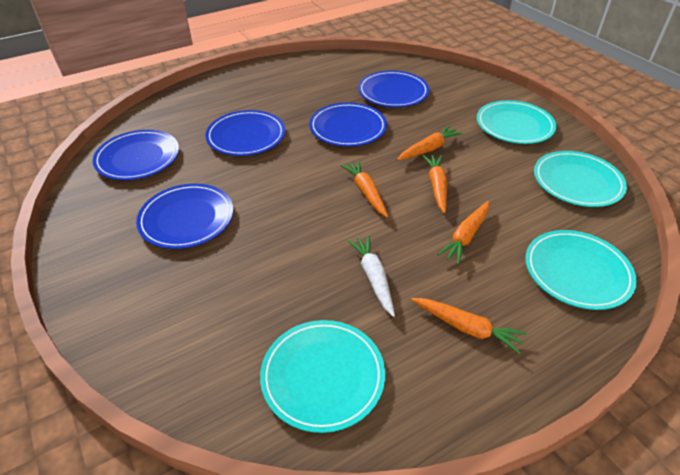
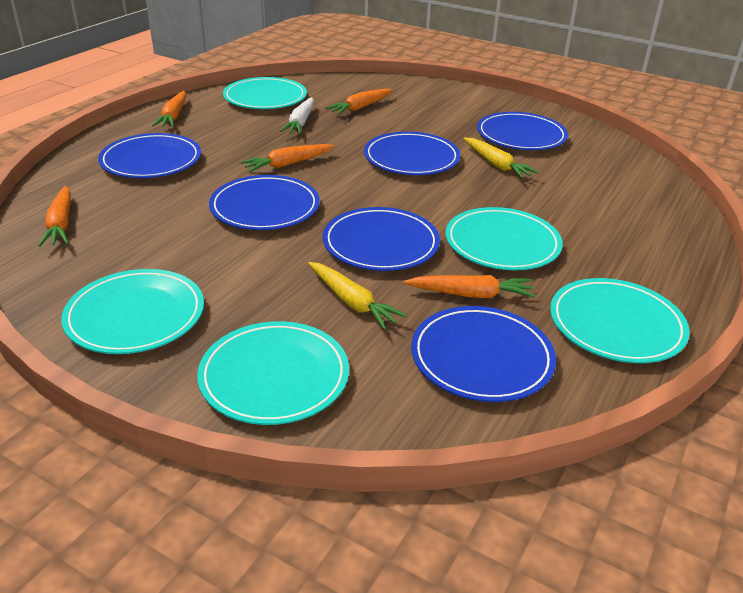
blue plate: 5 -> 6
turquoise plate: 4 -> 5
yellow carrot: 0 -> 2

